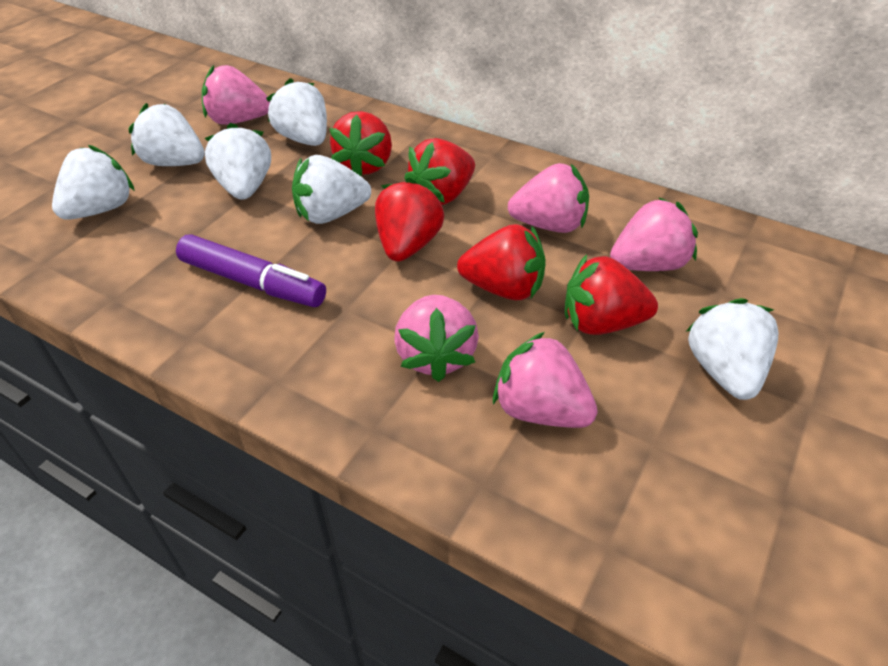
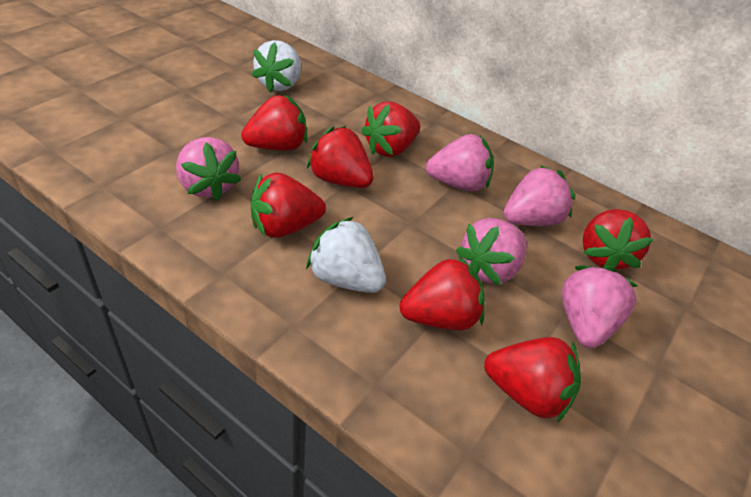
purple marker: 1 -> 0
red strawberry: 5 -> 7
white strawberry: 6 -> 2

